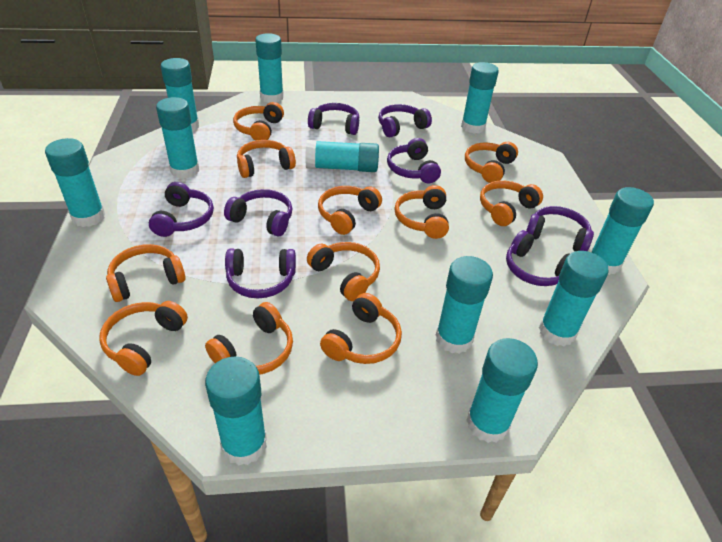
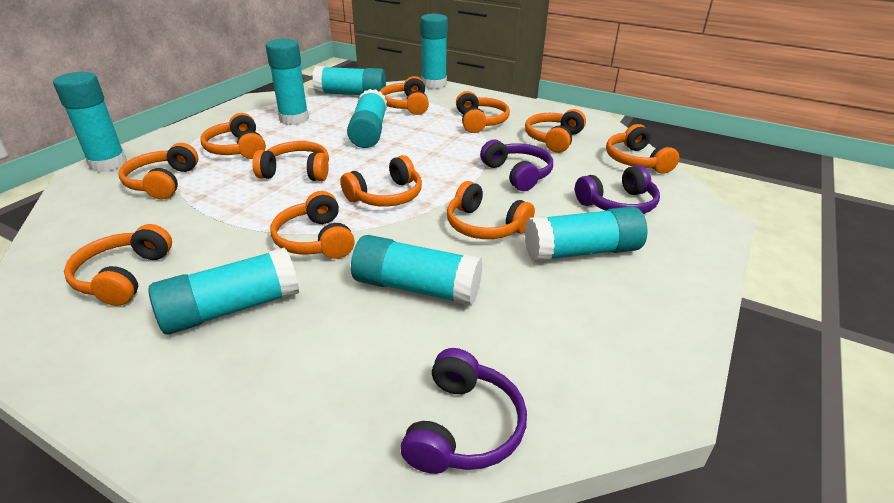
purple headphones: 8 -> 3
turquoise glue stick: 11 -> 8

